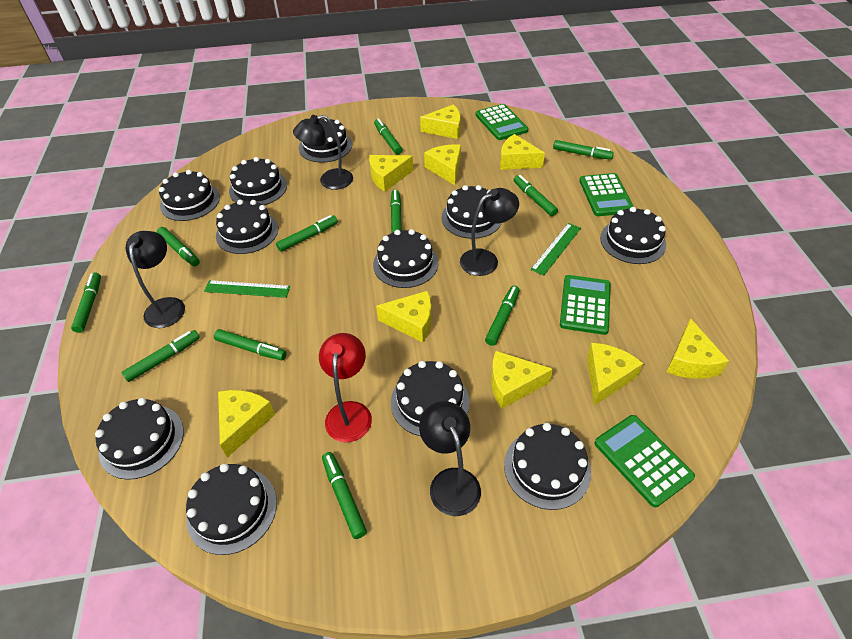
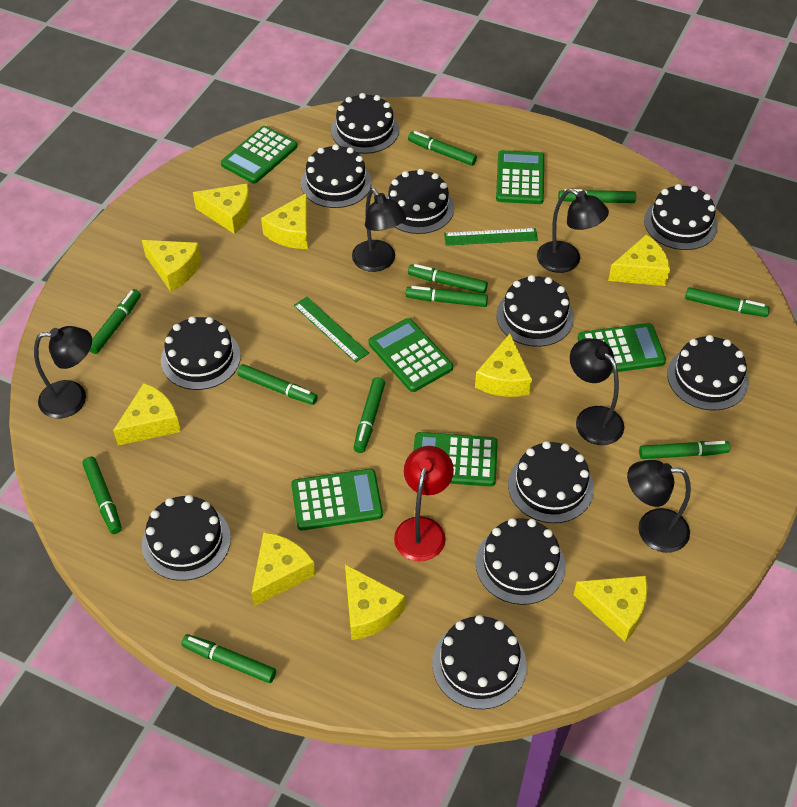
black lamp: 4 -> 5
green calculator: 4 -> 6

